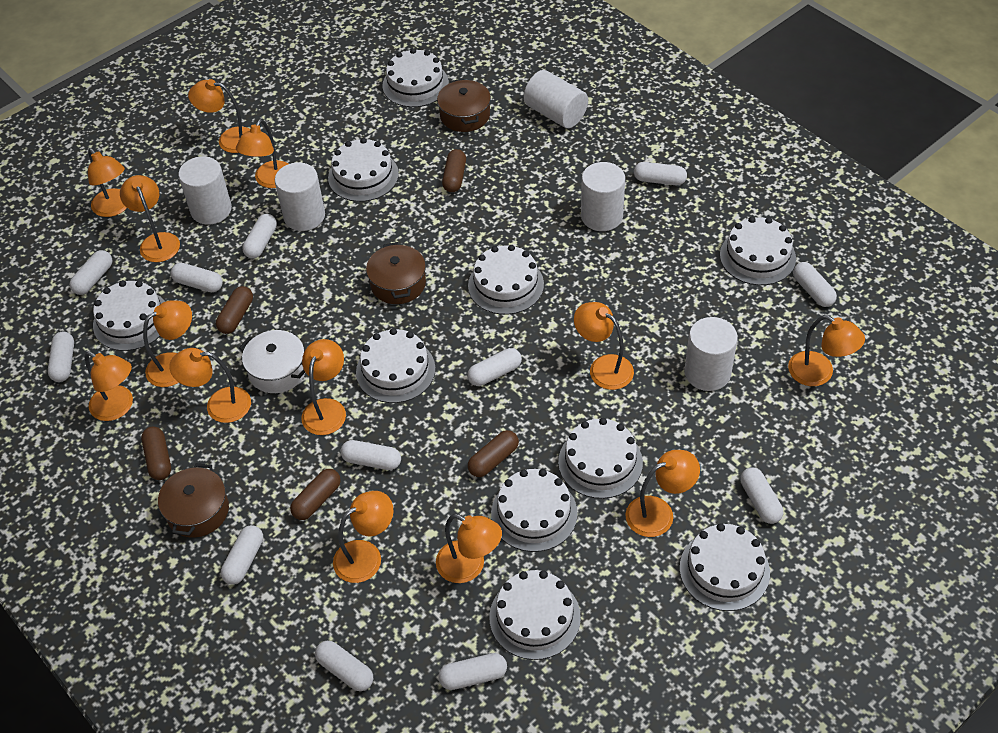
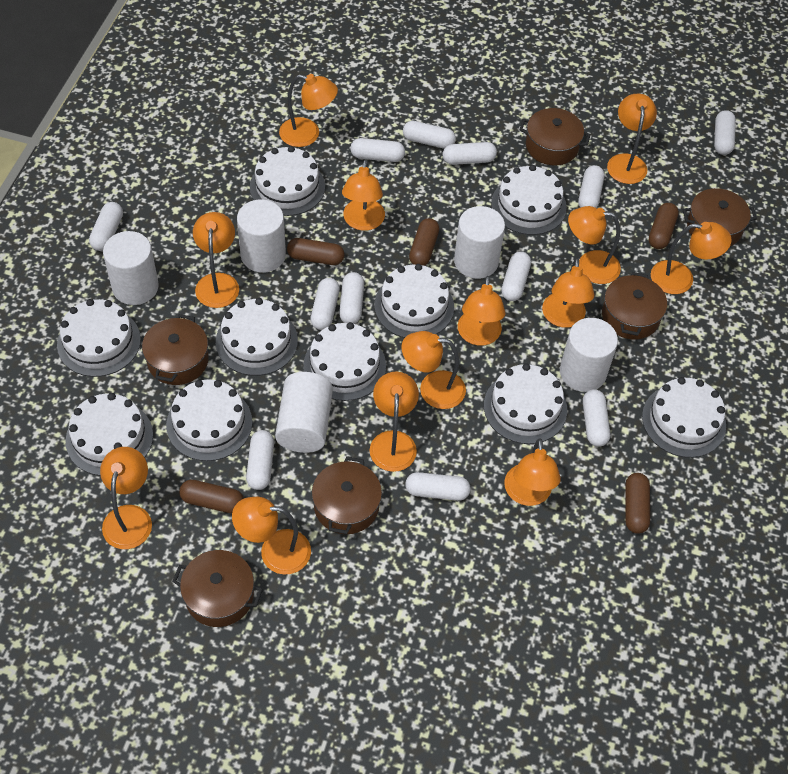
brown pot: 3 -> 6
white pot: 1 -> 0

